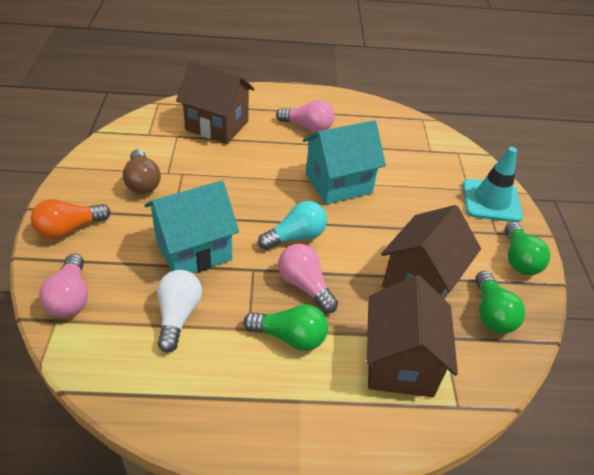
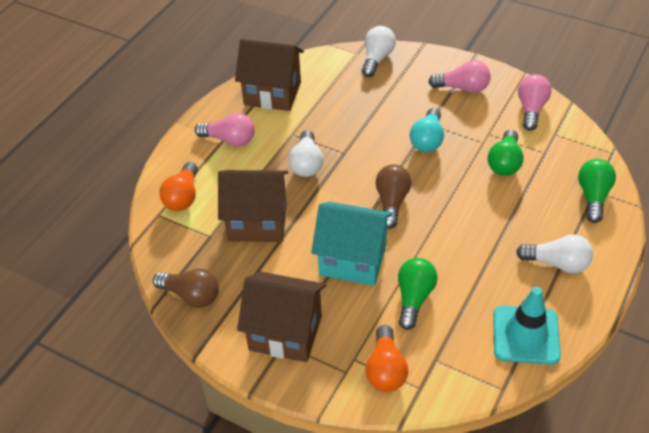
brown light bulb: 1 -> 2
orange light bulb: 1 -> 2
turquoise house: 2 -> 1
white light bulb: 1 -> 3

